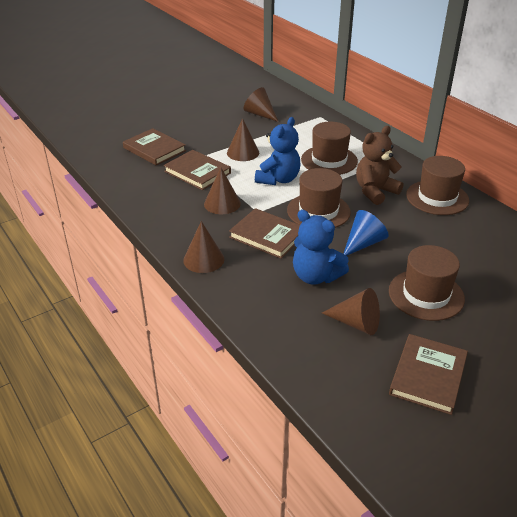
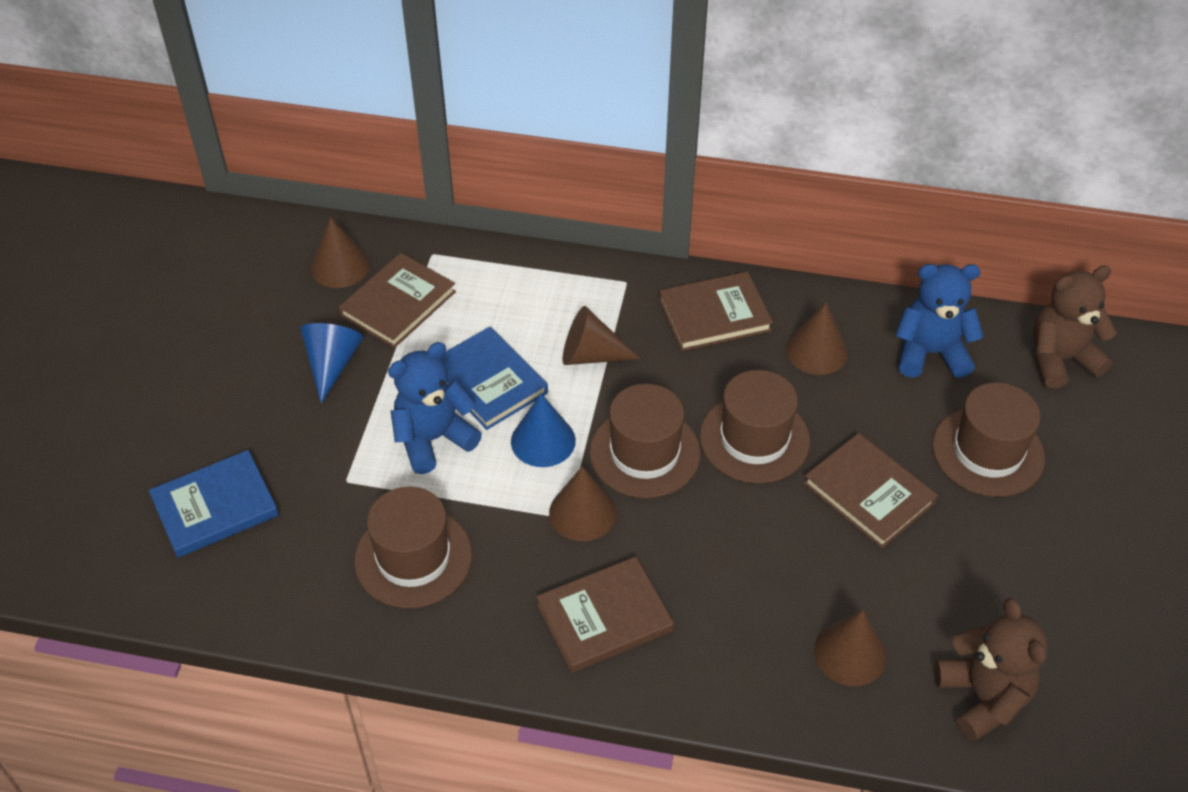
blue book: 0 -> 2
blue cone: 1 -> 2
brown teddy bear: 1 -> 2

